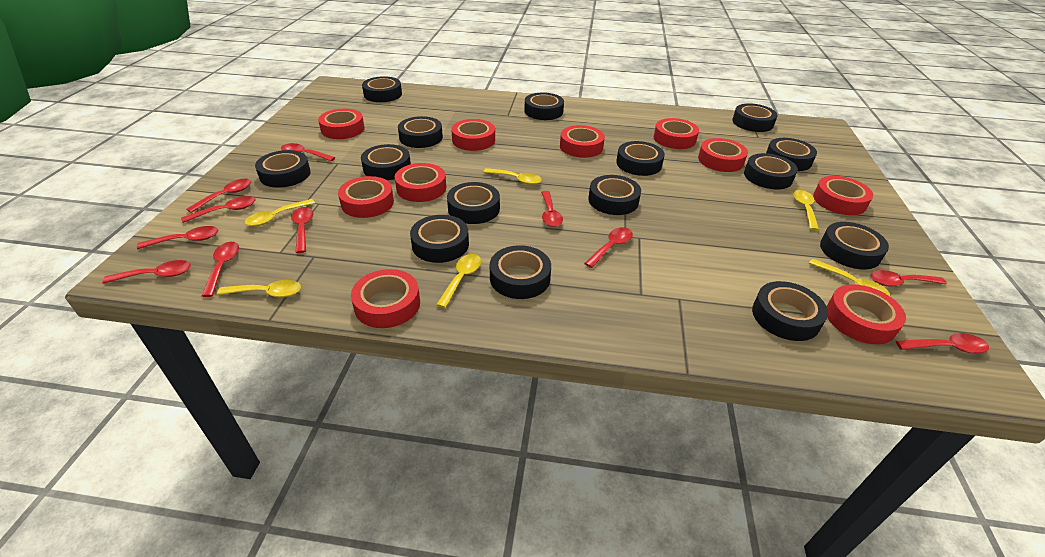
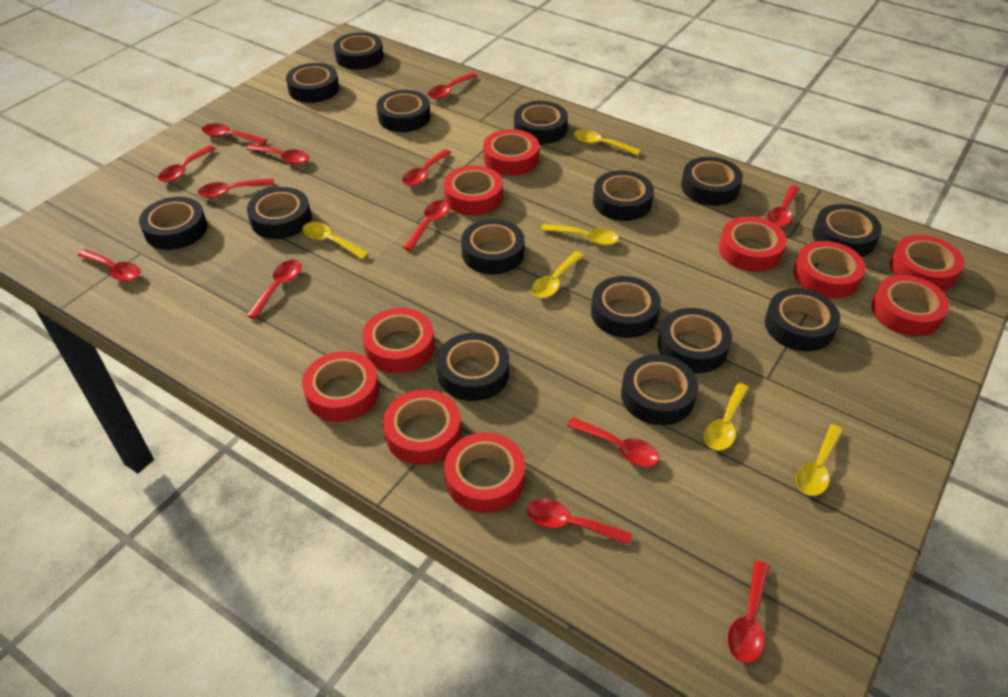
red spoon: 11 -> 13

